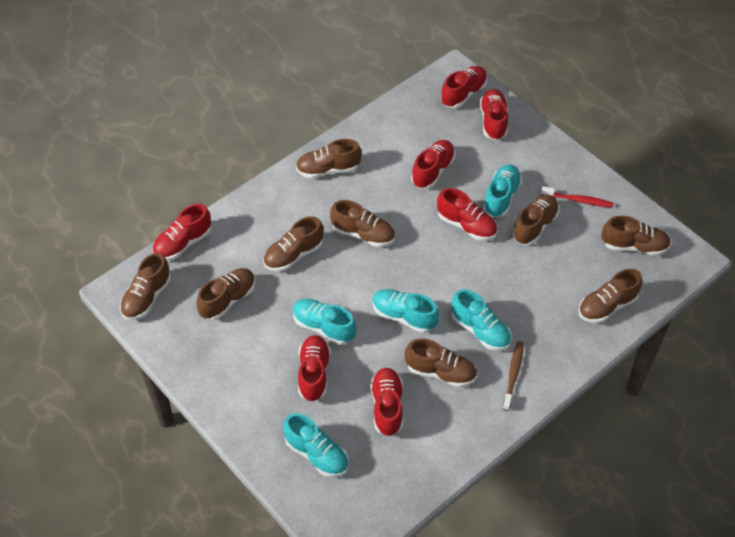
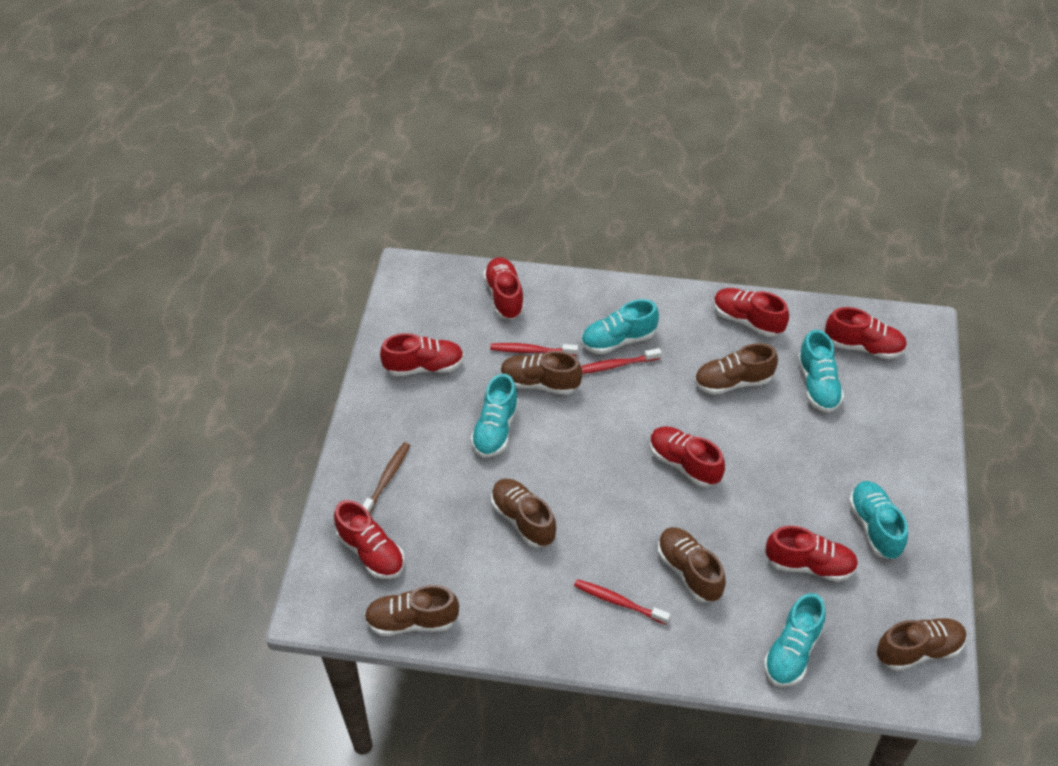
brown shoe: 9 -> 6
red toothbrush: 1 -> 3

